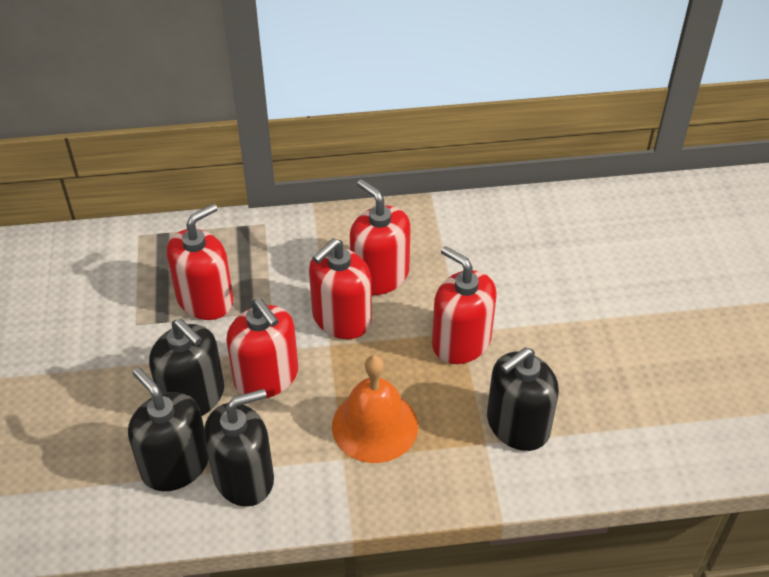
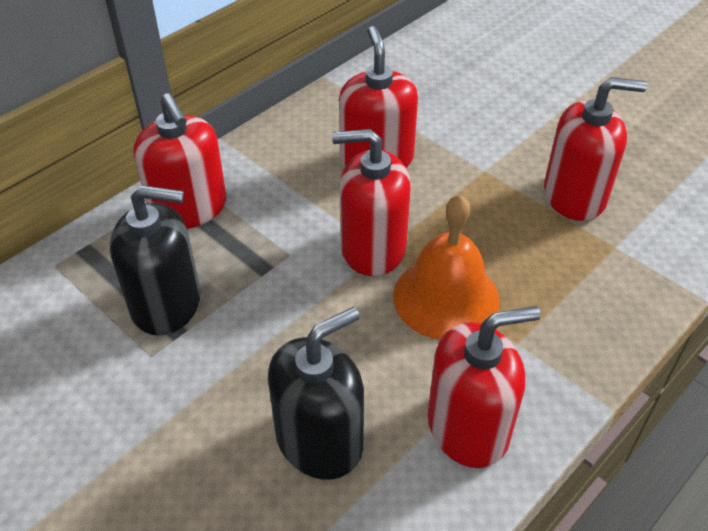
black soap dispenser: 4 -> 2

